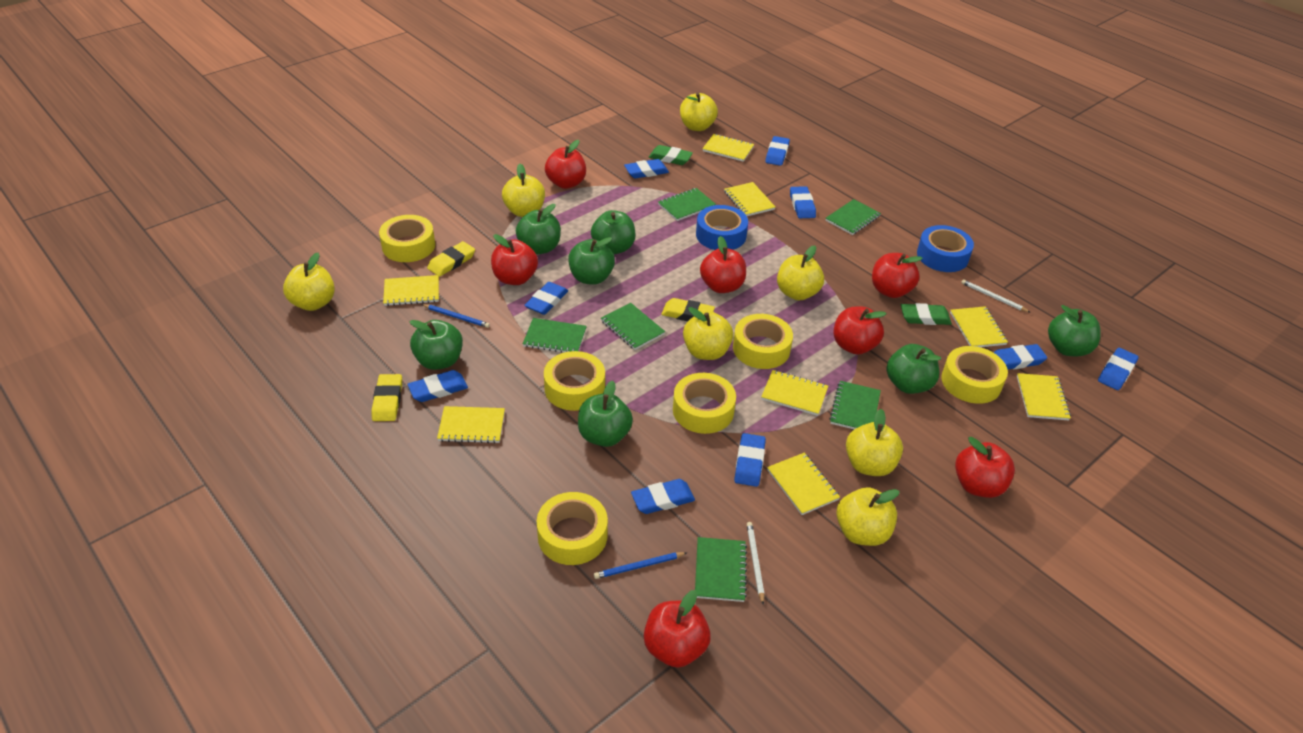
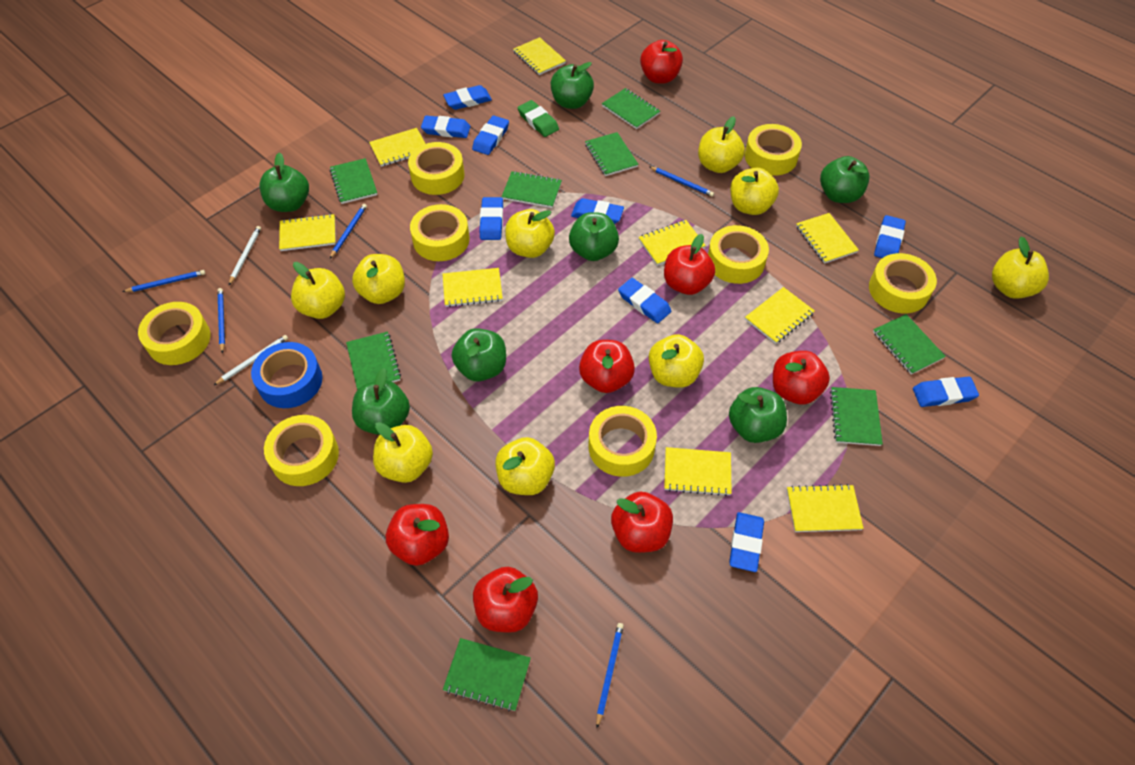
blue pencil: 2 -> 5
blue tape: 2 -> 1
green eraser: 2 -> 1
green notebook: 6 -> 8
yellow apple: 7 -> 9
yellow eraser: 3 -> 0
yellow notebook: 8 -> 9
yellow tape: 6 -> 8

